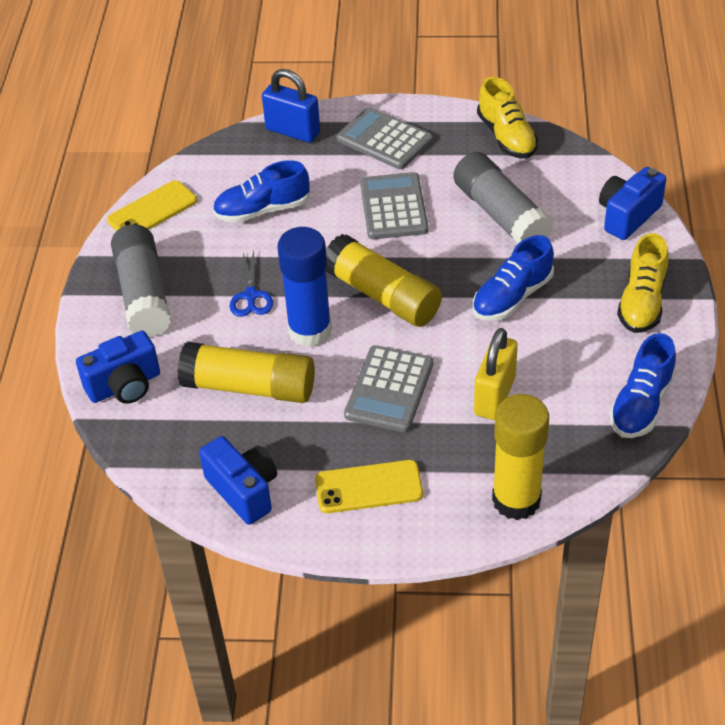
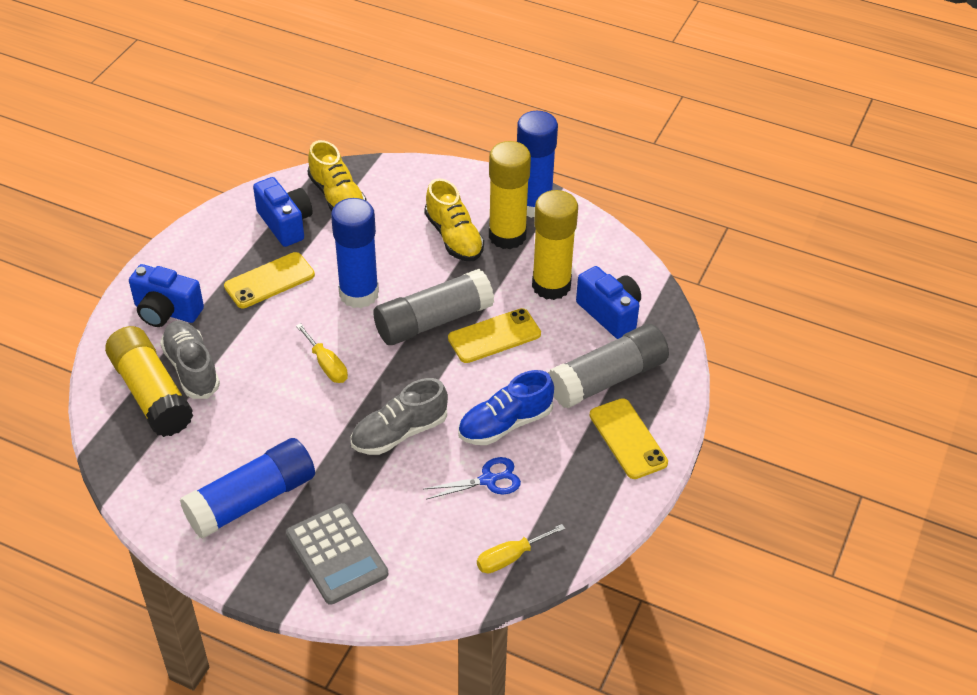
blue glue stick: 1 -> 3
blue padlock: 1 -> 0
blue shoe: 3 -> 1
grey calculator: 3 -> 1
grey shoe: 0 -> 2
yellow padlock: 1 -> 0
yellow phone: 2 -> 3
yellow screwdriver: 0 -> 2

